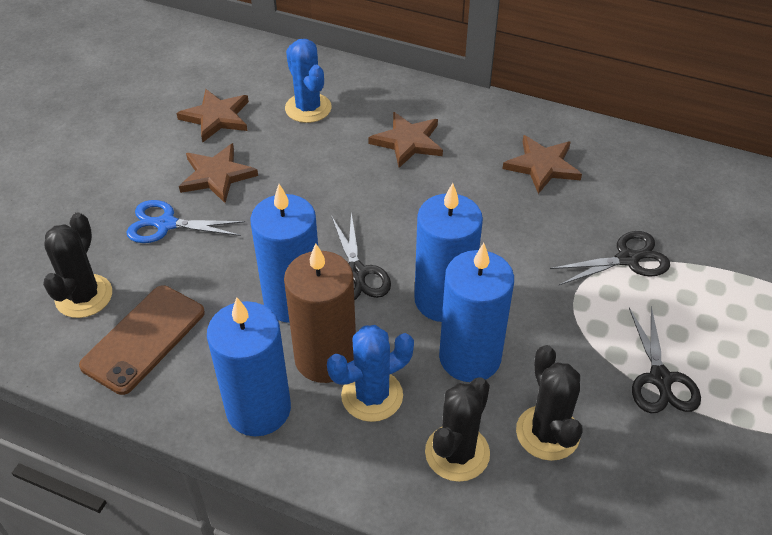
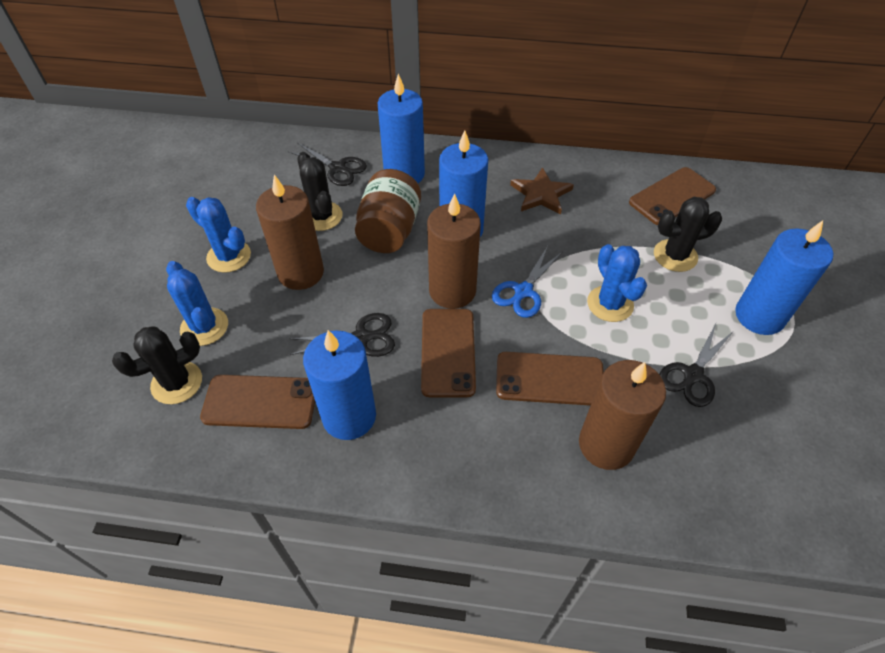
blue cactus: 2 -> 3
brown candle: 1 -> 3
brown jar: 0 -> 1
brown phone: 1 -> 4
brown star: 4 -> 1

